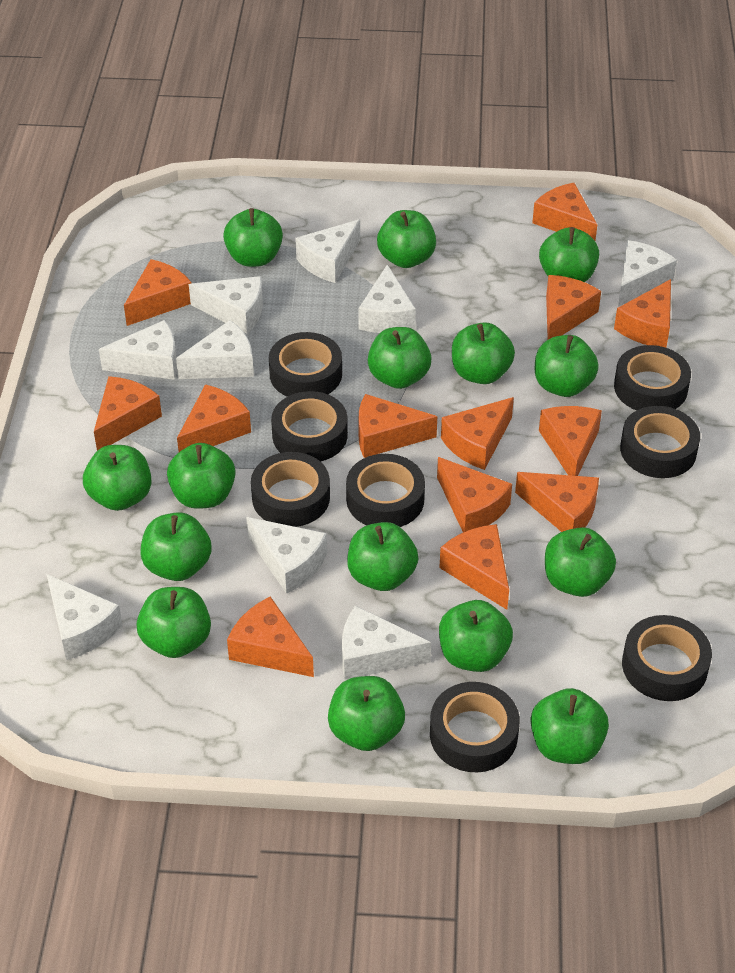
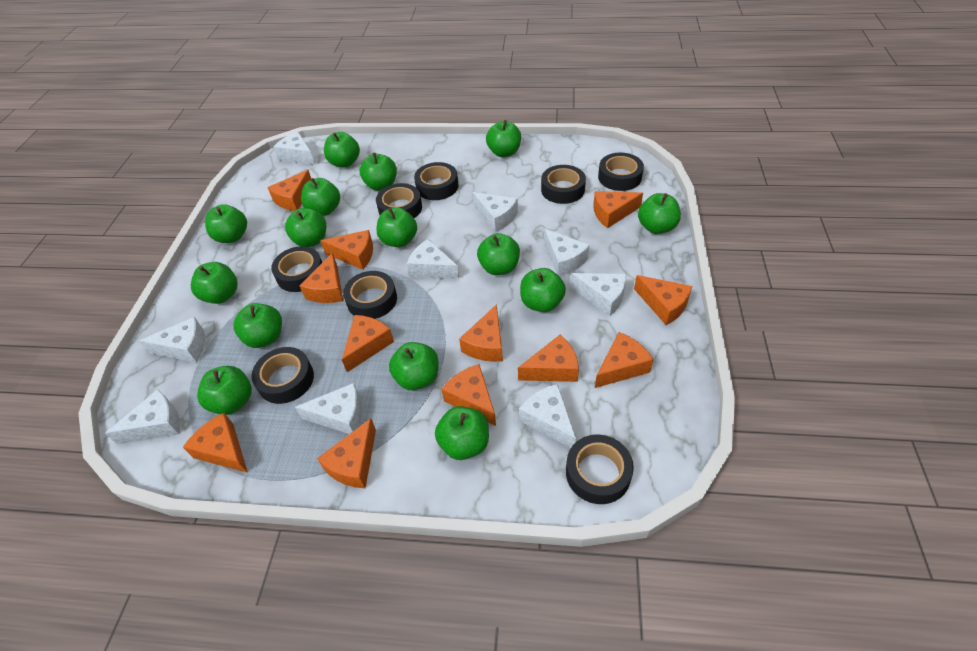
orange cheese: 13 -> 12

